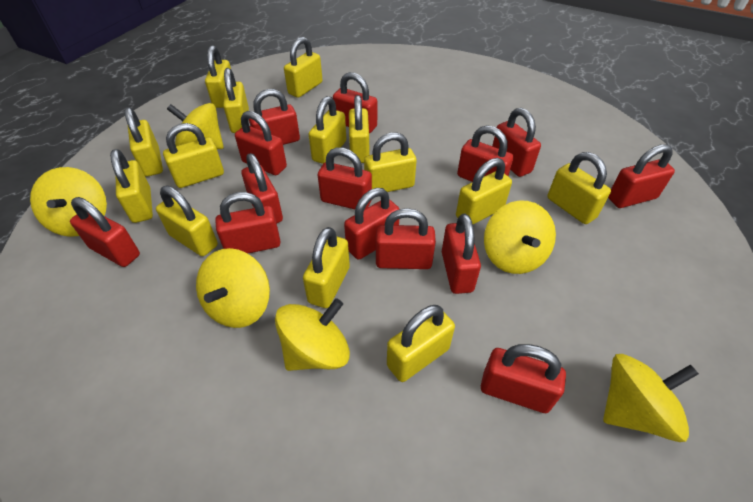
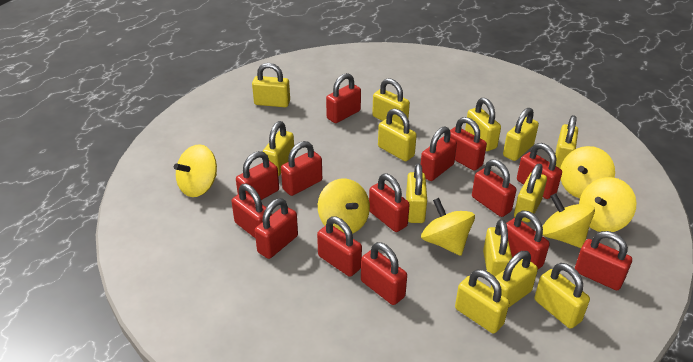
yellow padlock: 14 -> 13

